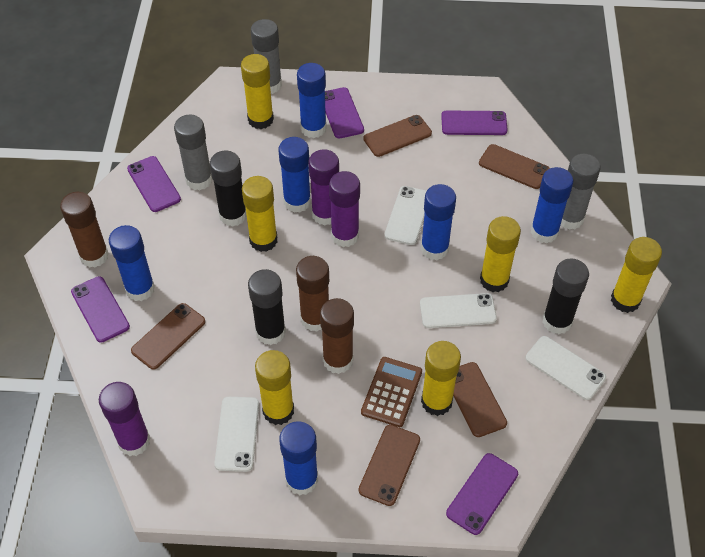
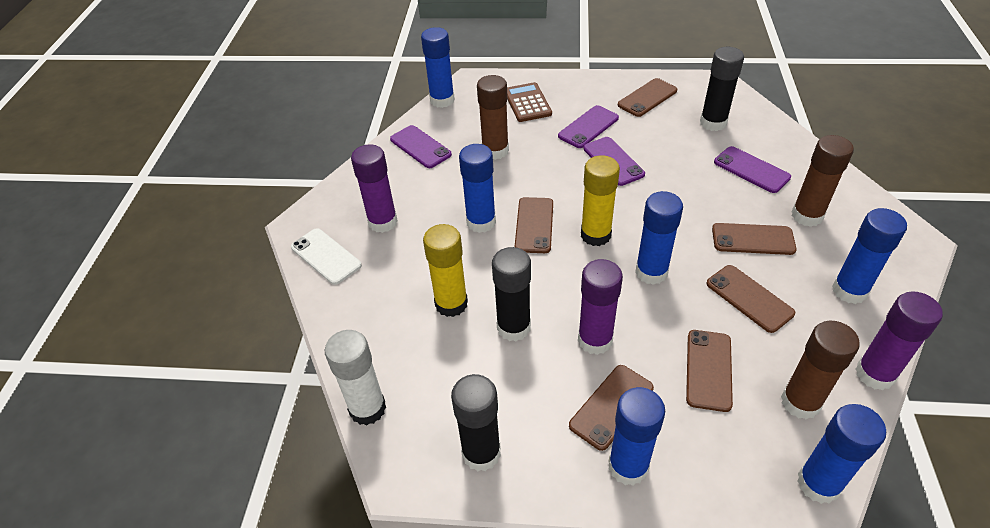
brown phone: 5 -> 6
grey glue stick: 3 -> 0
purple phone: 5 -> 4
white glue stick: 0 -> 1
white phone: 4 -> 1
yellow glue stick: 6 -> 2

